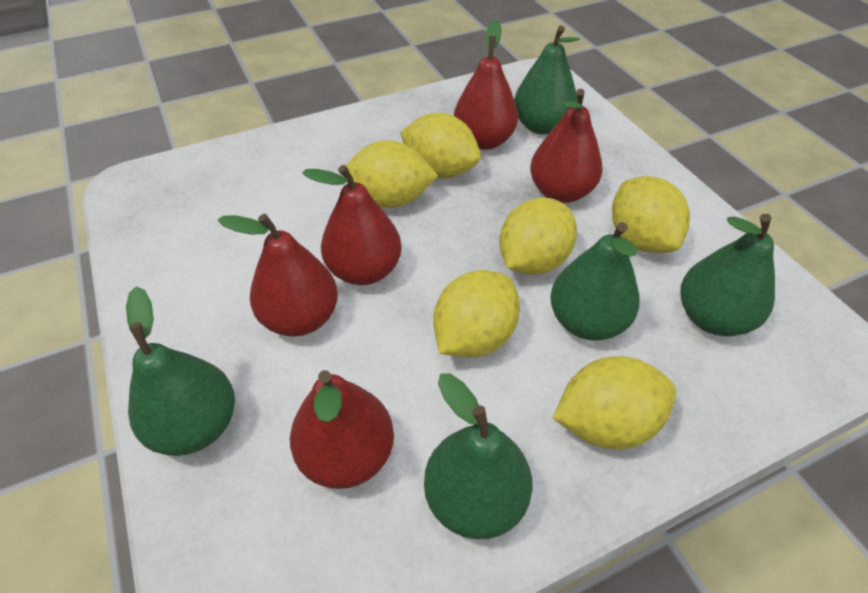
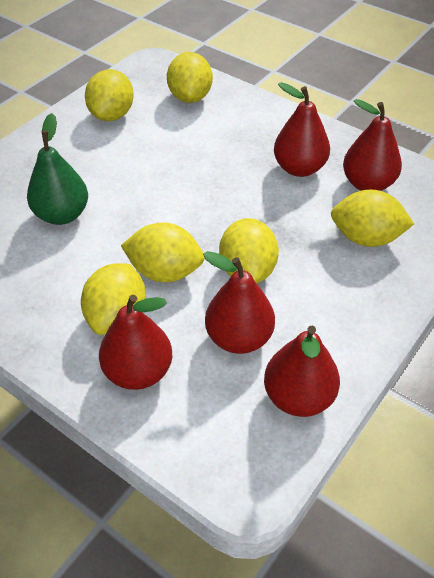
green pear: 5 -> 1

